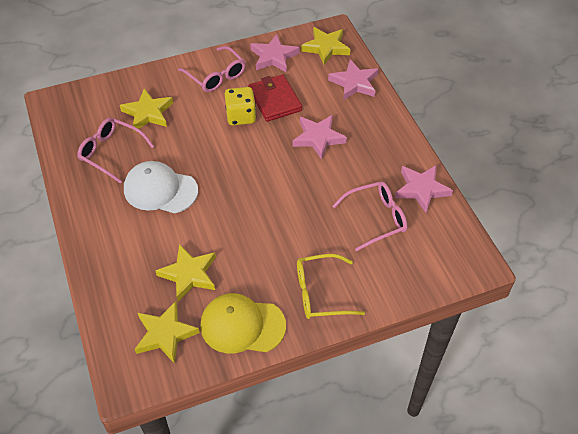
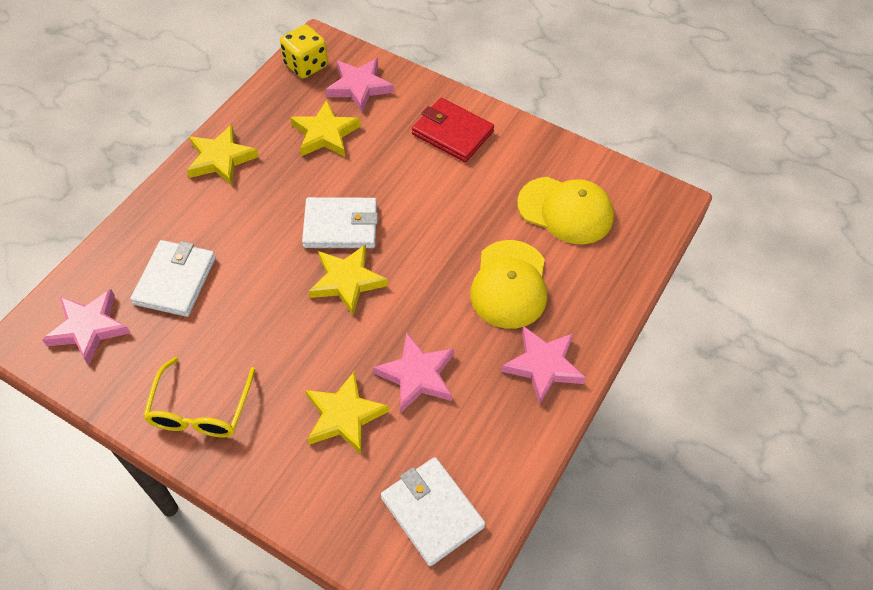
pink glasses: 3 -> 0
white cap: 1 -> 0
white wallet: 0 -> 3
yellow cap: 1 -> 2

